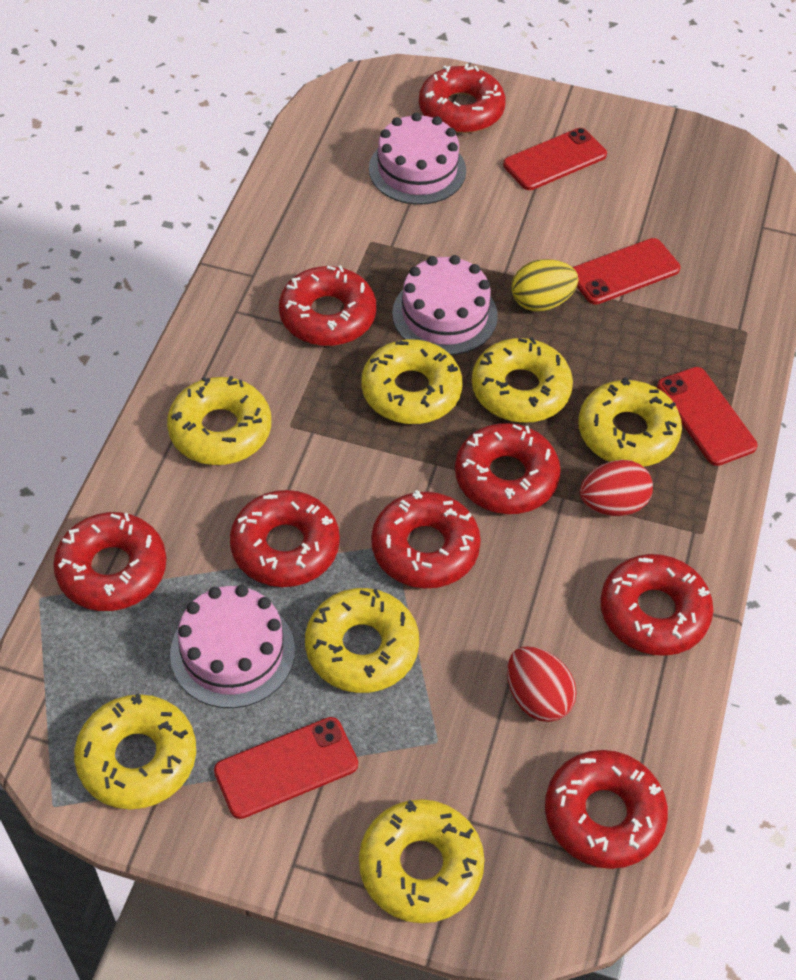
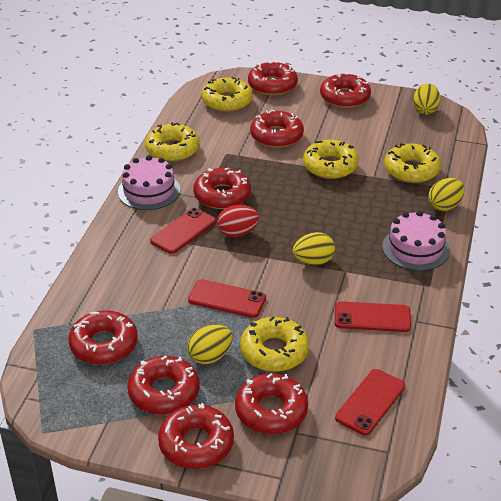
pink cake: 3 -> 2
red egg: 2 -> 1
yellow donut: 7 -> 5
yellow egg: 1 -> 4

